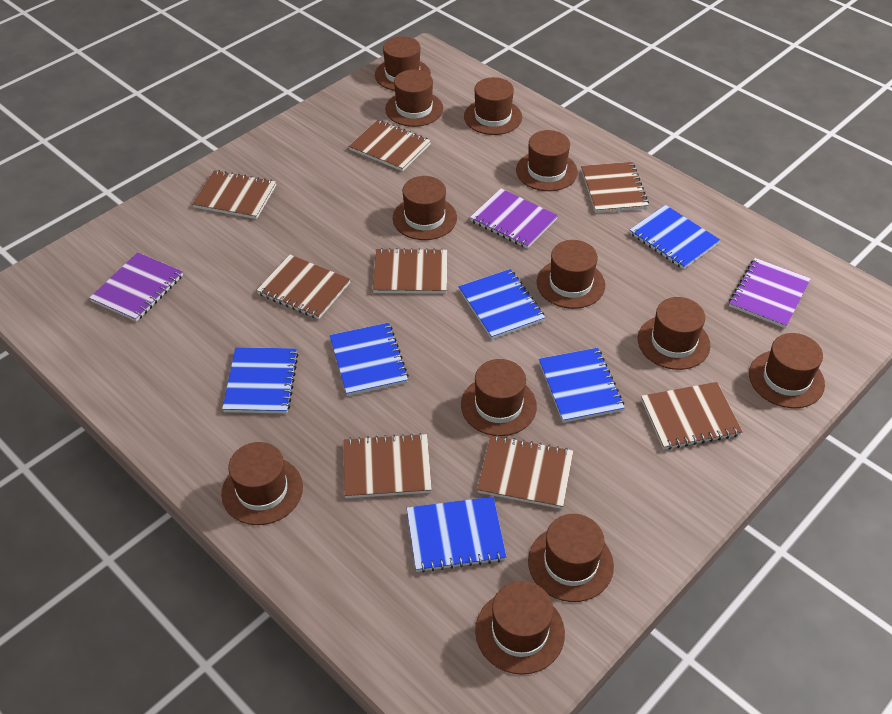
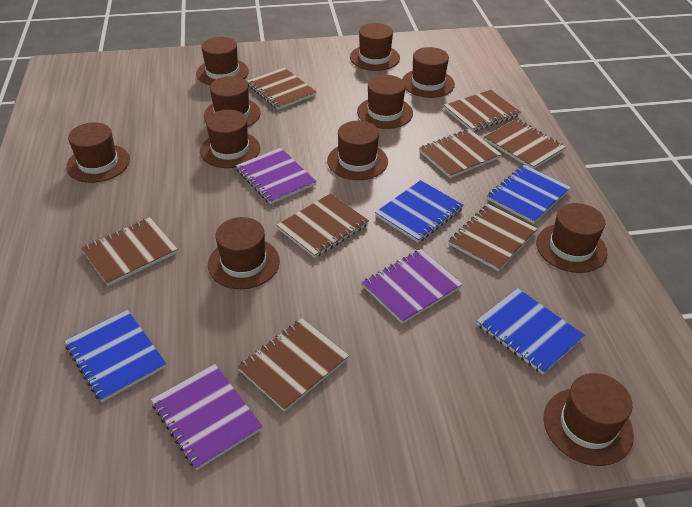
blue notebook: 6 -> 4
brown hat: 12 -> 11

